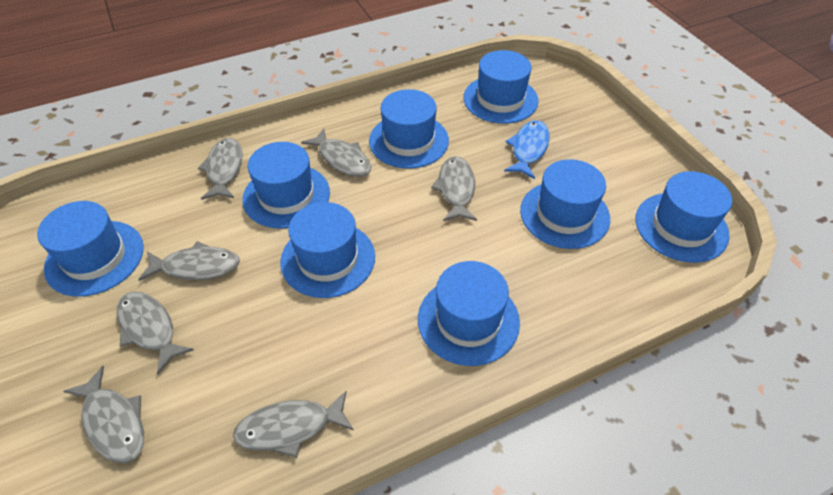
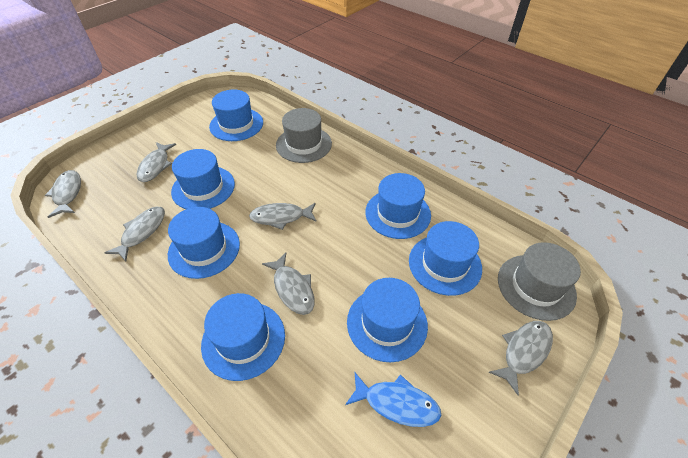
blue hat: 8 -> 7
grey fish: 7 -> 6
grey hat: 0 -> 2

